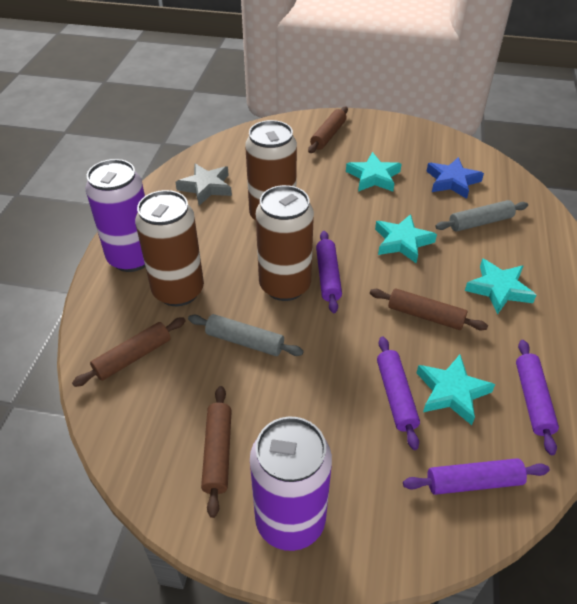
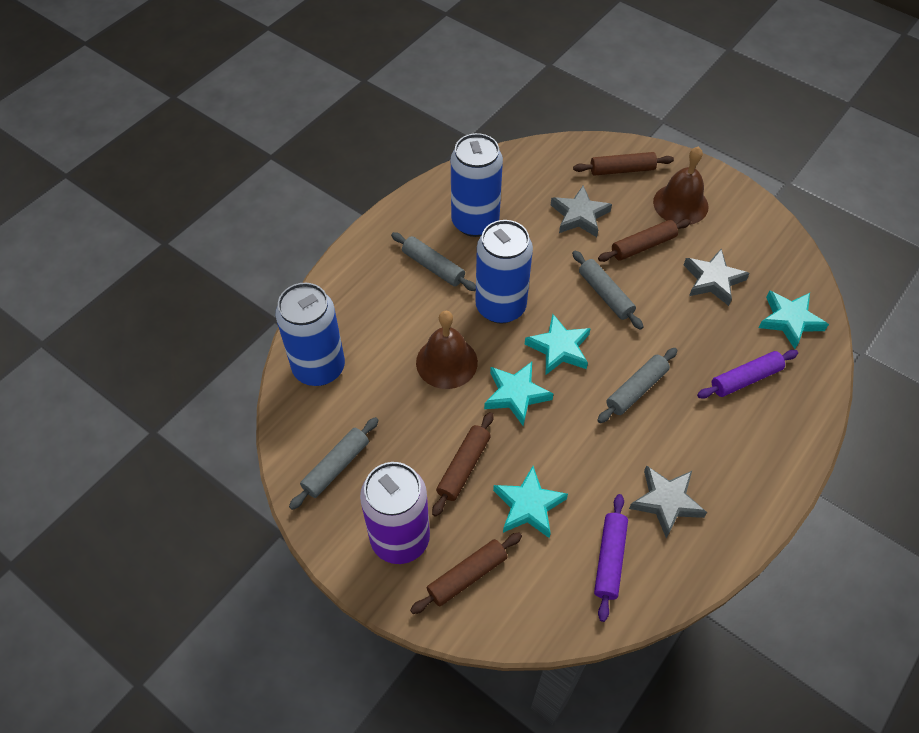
blue can: 0 -> 3
blue star: 1 -> 0
brown bell: 0 -> 2
brown can: 3 -> 0
grey rolling pin: 2 -> 4
grey star: 1 -> 3
purple can: 2 -> 1
purple rolling pin: 4 -> 2

